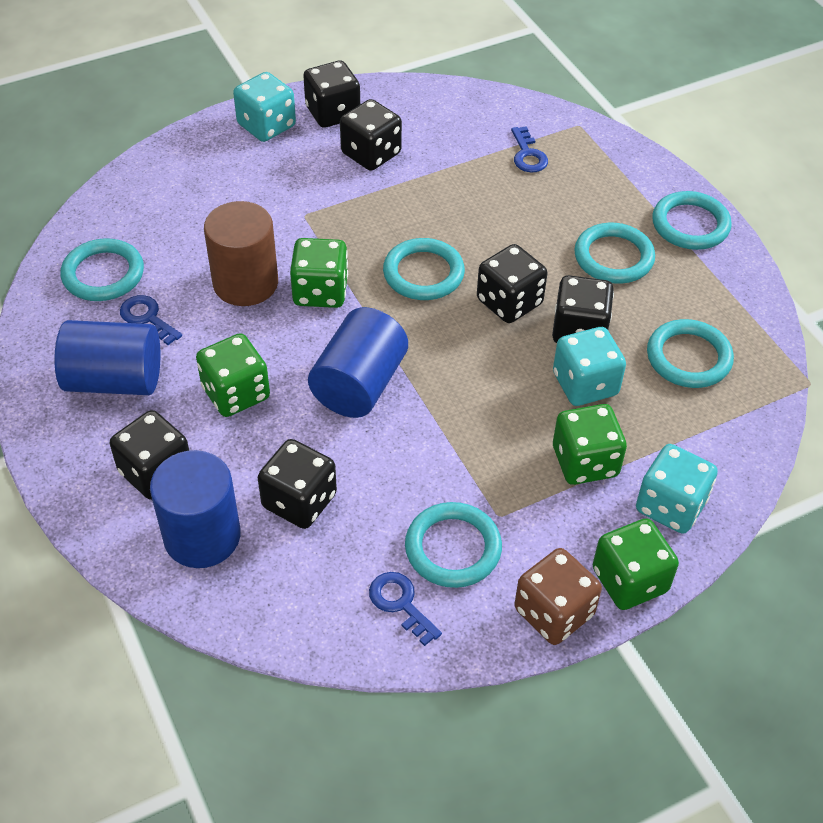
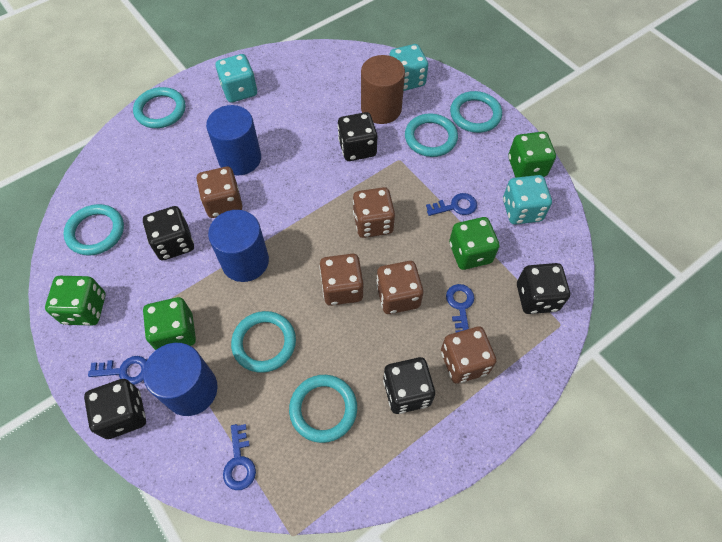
black dice: 6 -> 5
blue key: 3 -> 4
brown dice: 1 -> 5

